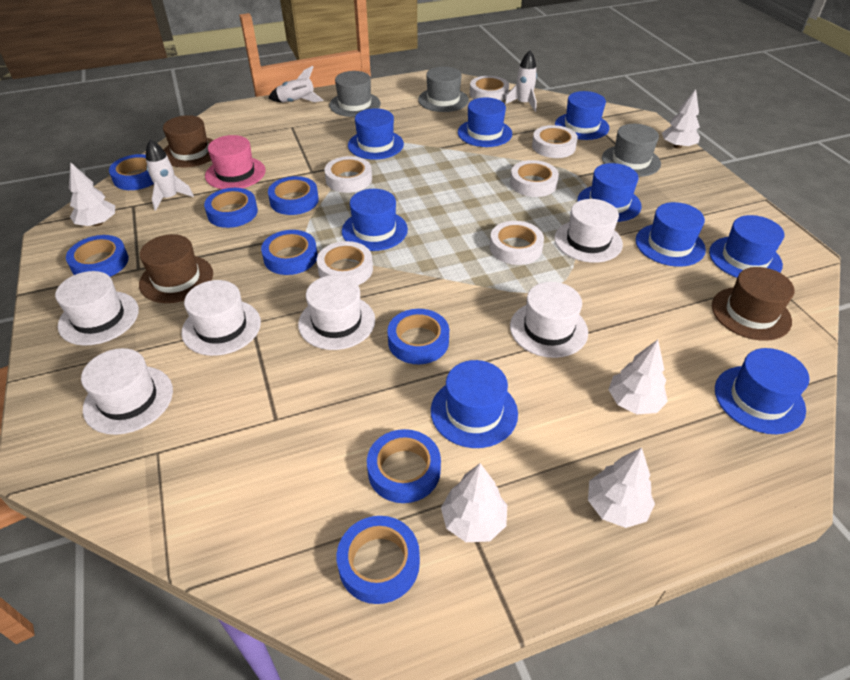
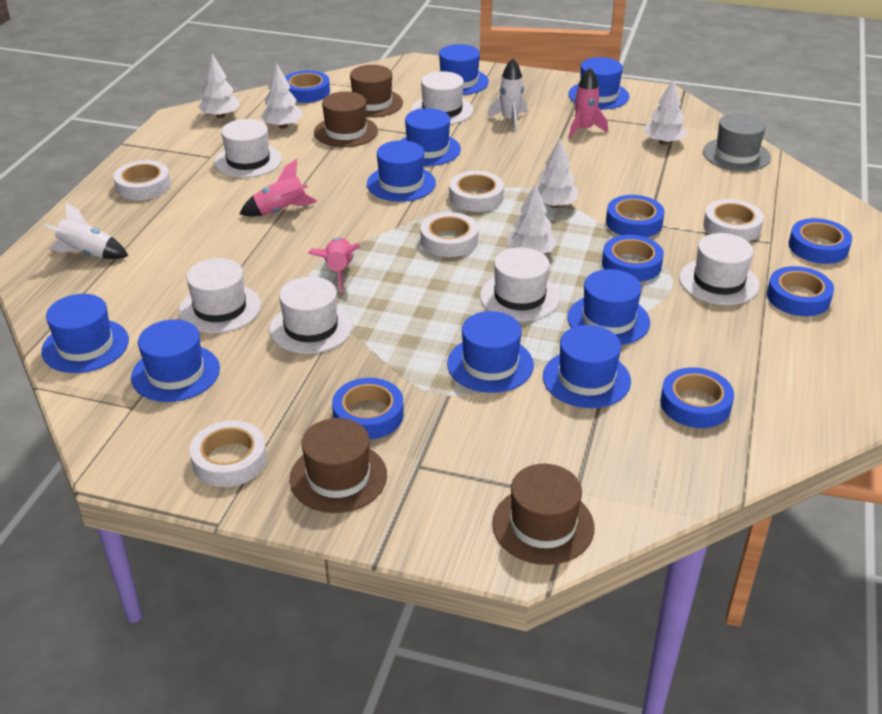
blue tape: 8 -> 7
brown hat: 3 -> 4
grey hat: 3 -> 1
pink hat: 1 -> 0
pink rocket: 0 -> 3
white rocket: 3 -> 2
white tape: 6 -> 5

